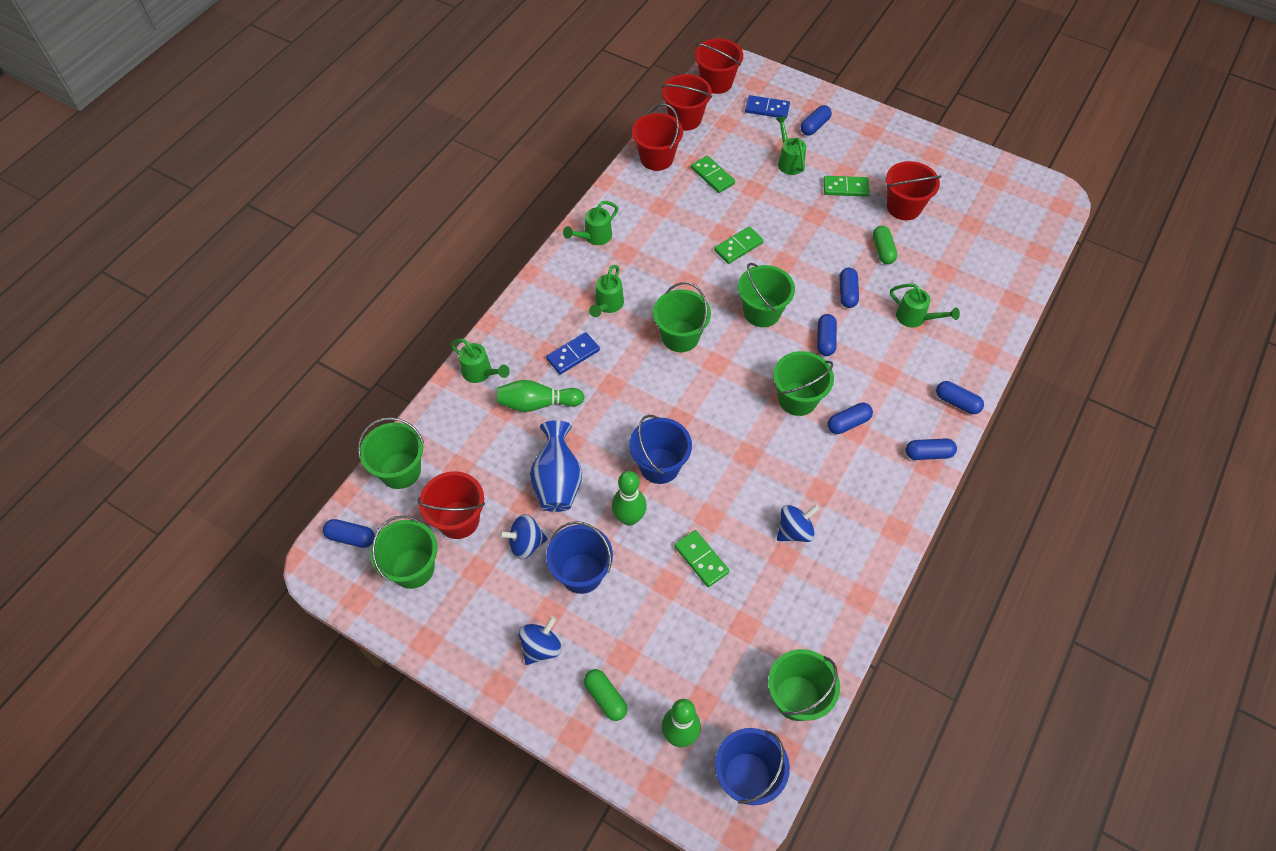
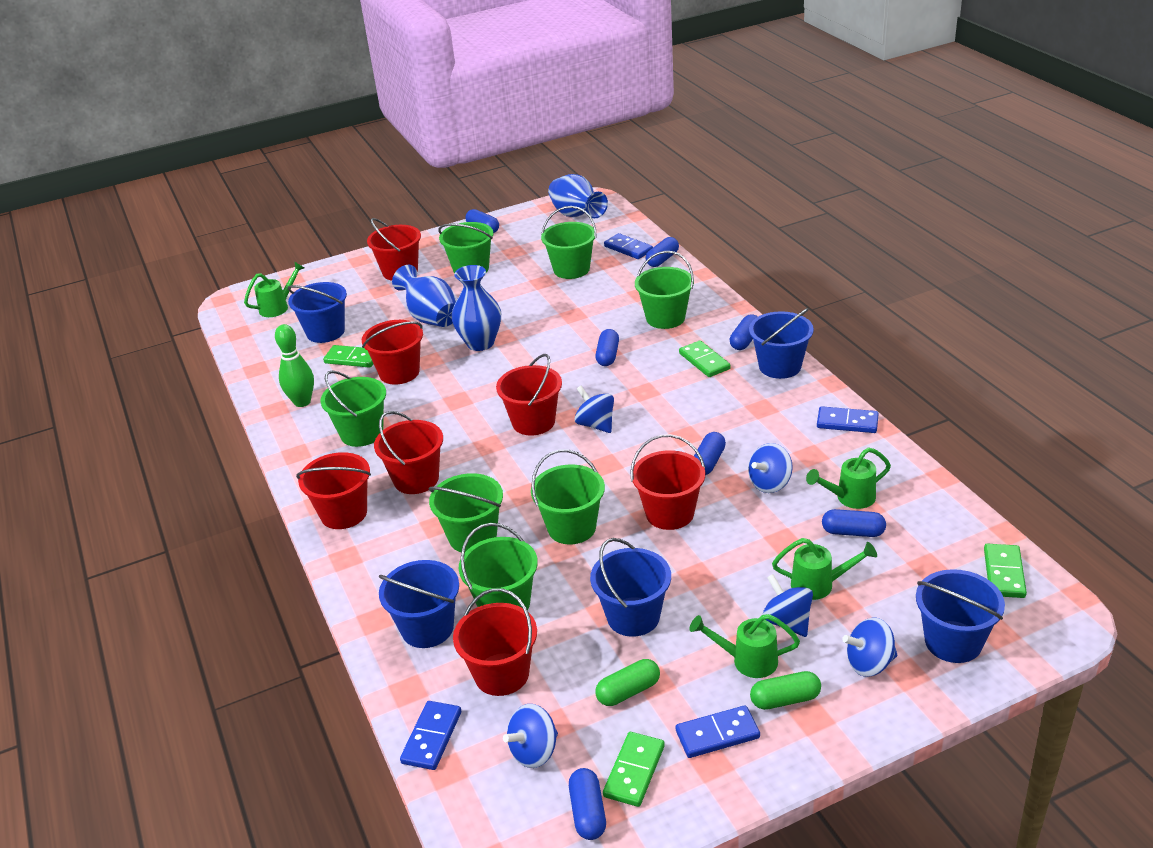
blue bucket: 3 -> 5
blue domino: 2 -> 4
blue spinning top: 3 -> 5
blue vase: 1 -> 3
green bowling pin: 3 -> 1
green bucket: 6 -> 7
green watering can: 5 -> 4
red bucket: 5 -> 7

